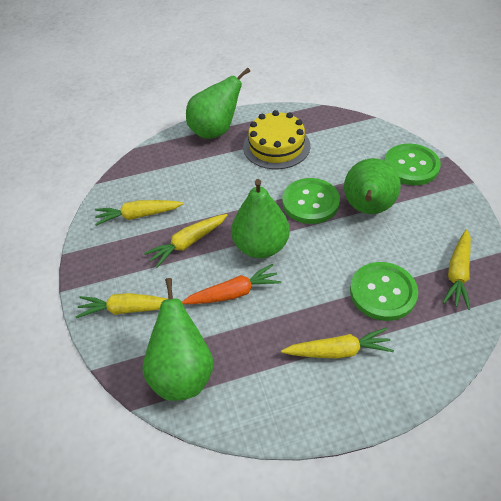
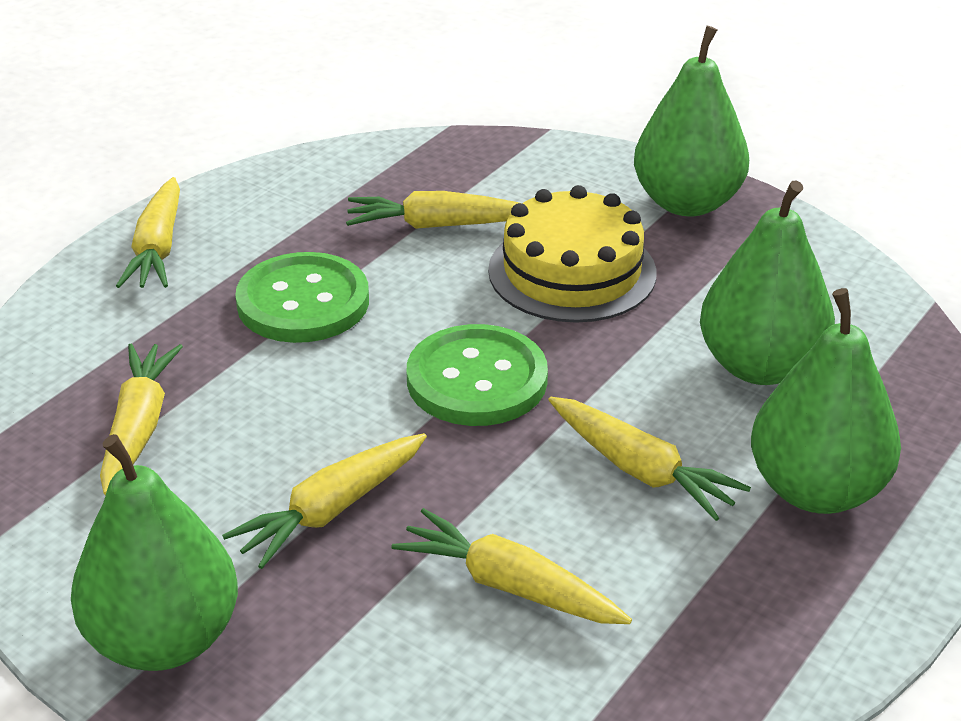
green button: 3 -> 2
orange carrot: 1 -> 0
yellow carrot: 5 -> 6

